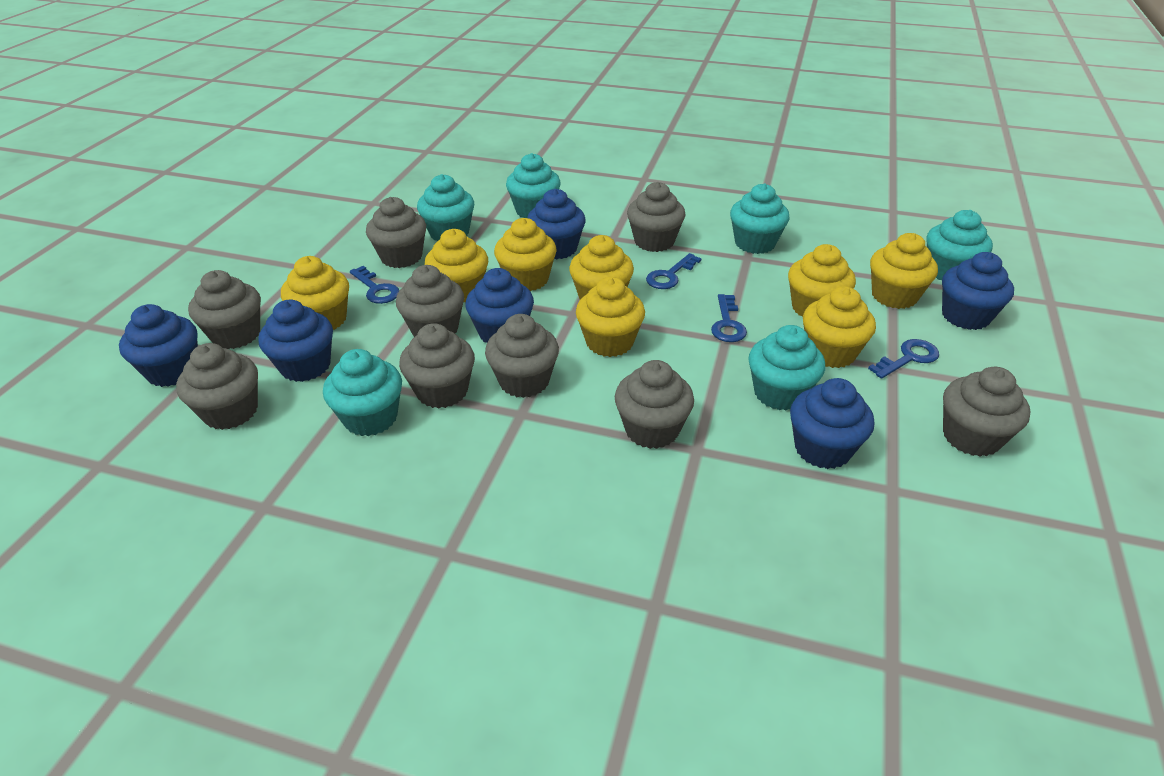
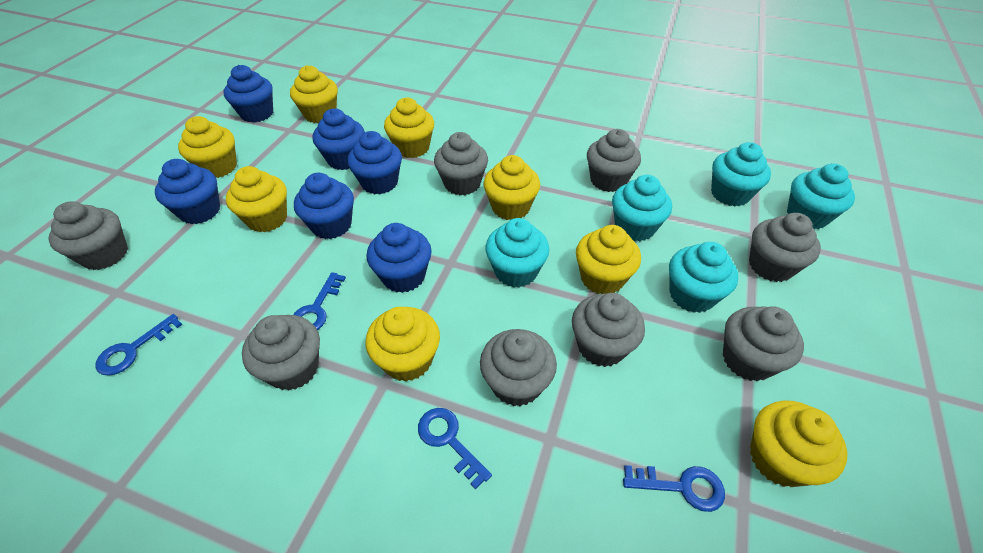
grey cupcake: 9 -> 8
turquoise cupcake: 6 -> 5

